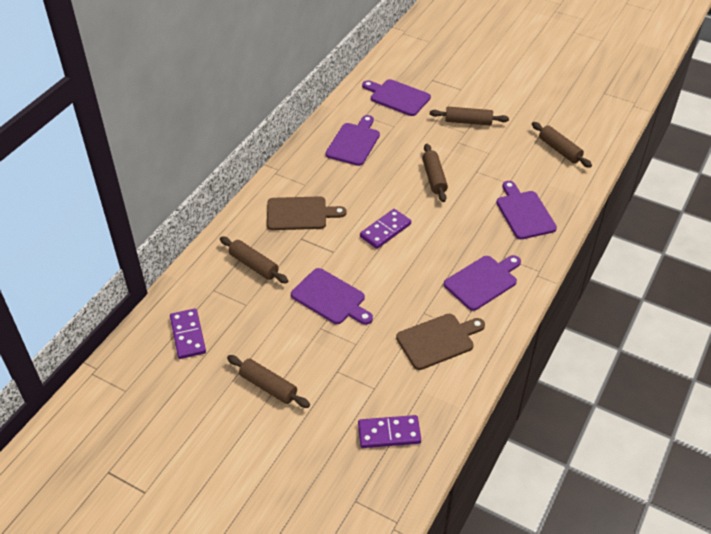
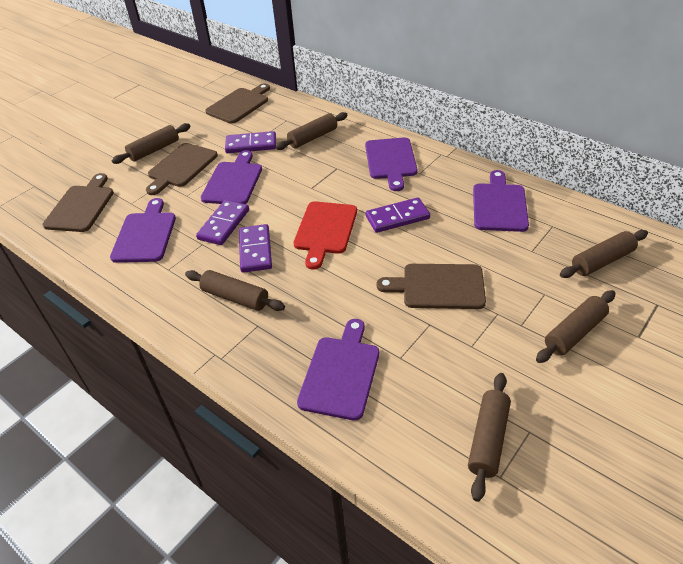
brown cutting board: 2 -> 4
brown rolling pin: 5 -> 6
purple domino: 3 -> 4
red cutting board: 0 -> 1

